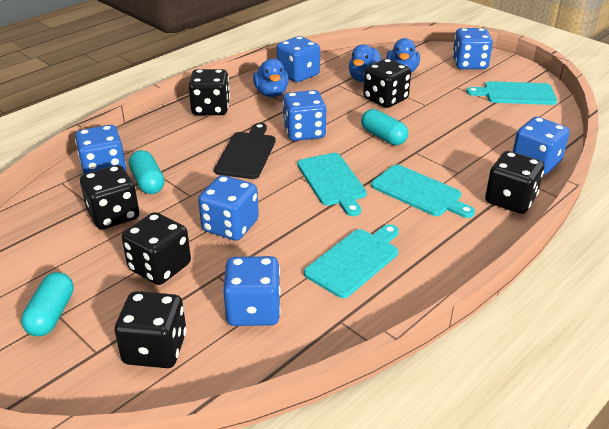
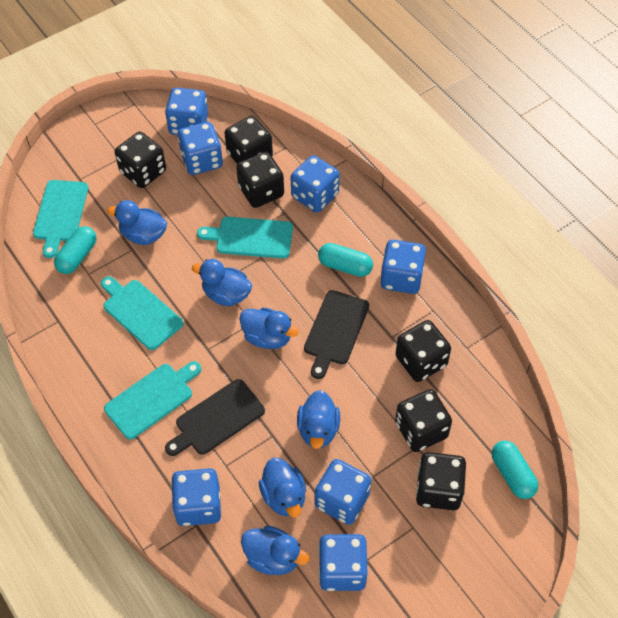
black cutting board: 1 -> 2
blue duck: 3 -> 6

